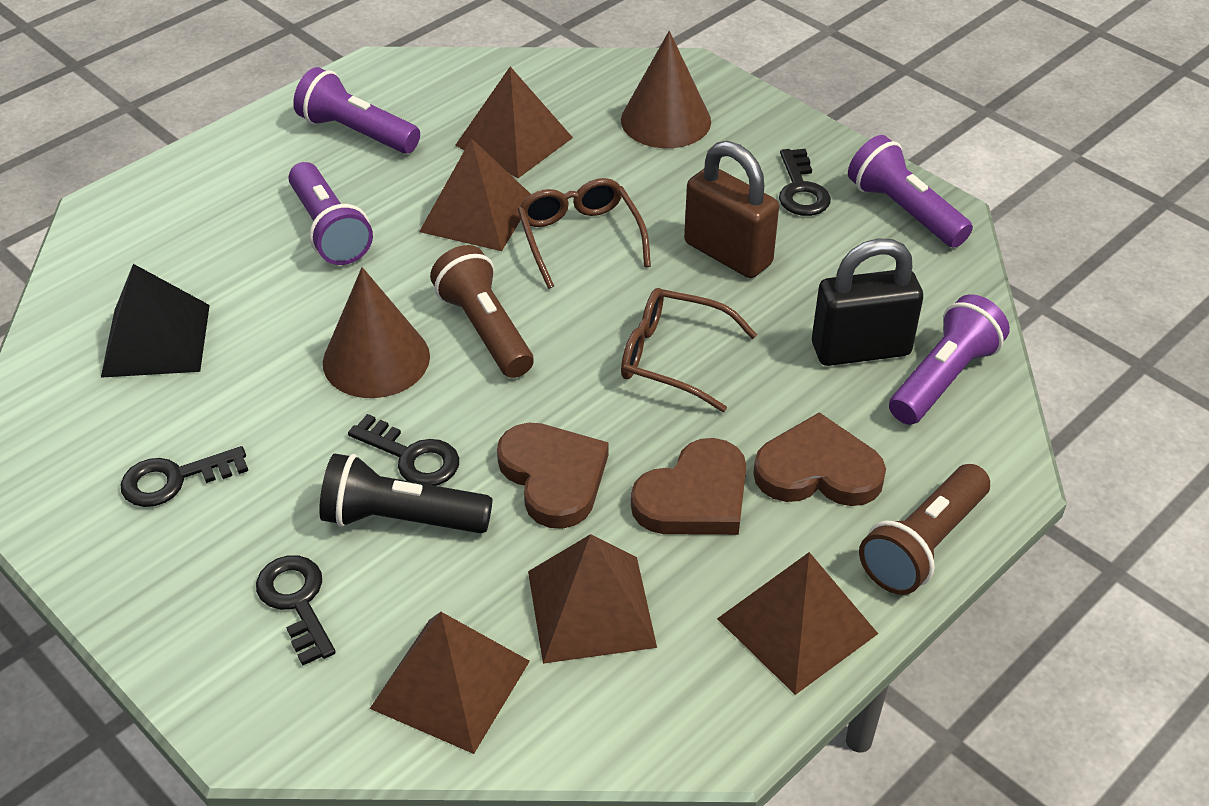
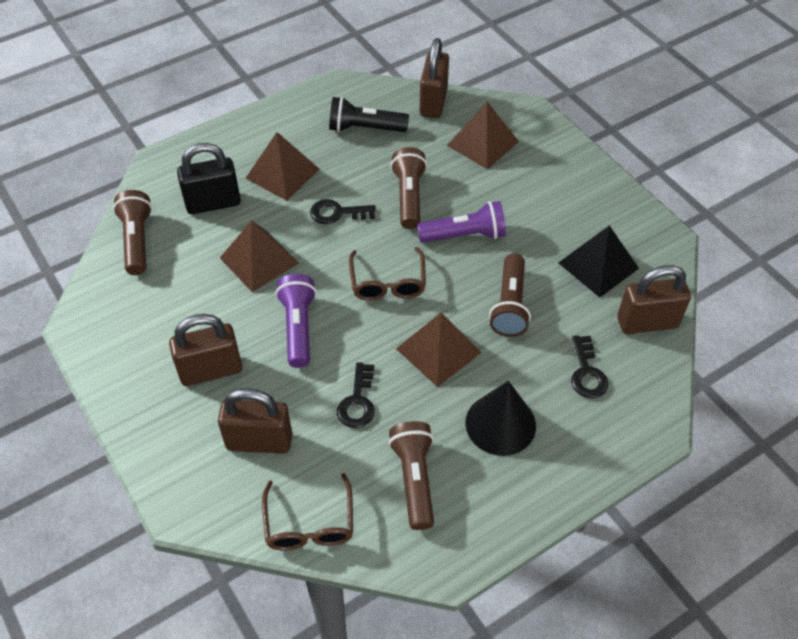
black cone: 0 -> 1
black key: 4 -> 3
brown cone: 2 -> 0
brown flashlight: 2 -> 4
brown heart: 3 -> 0
brown padlock: 1 -> 4
brown pyramid: 5 -> 4
purple flashlight: 4 -> 2

